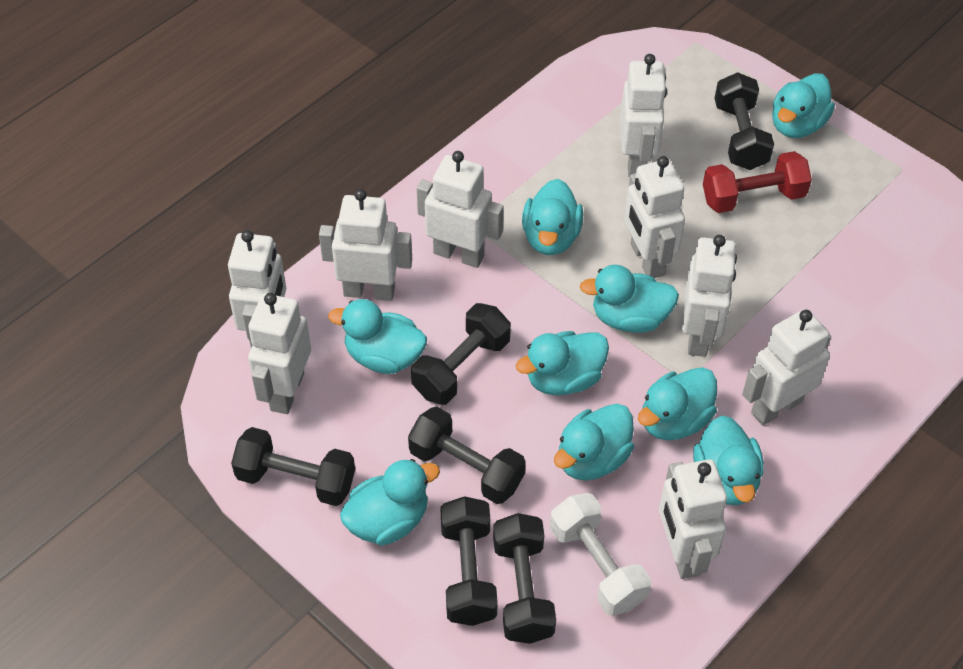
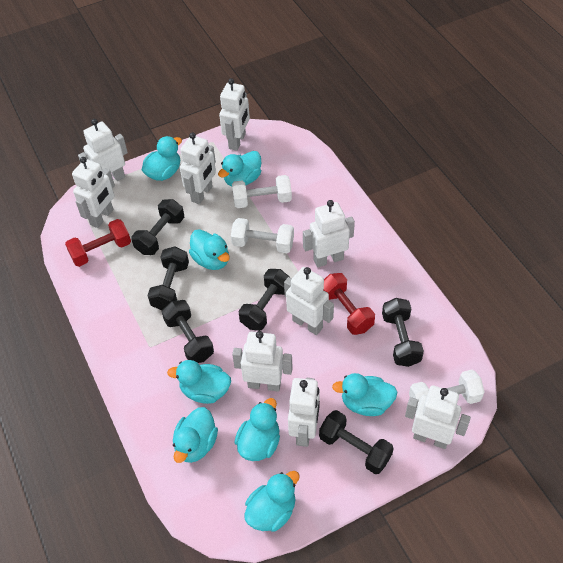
red dumbbell: 1 -> 2
turquoise duck: 9 -> 8
white dumbbell: 1 -> 3

